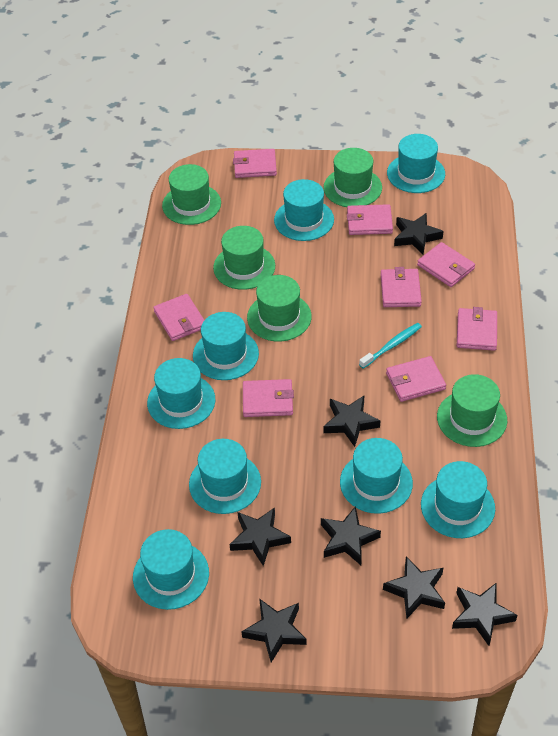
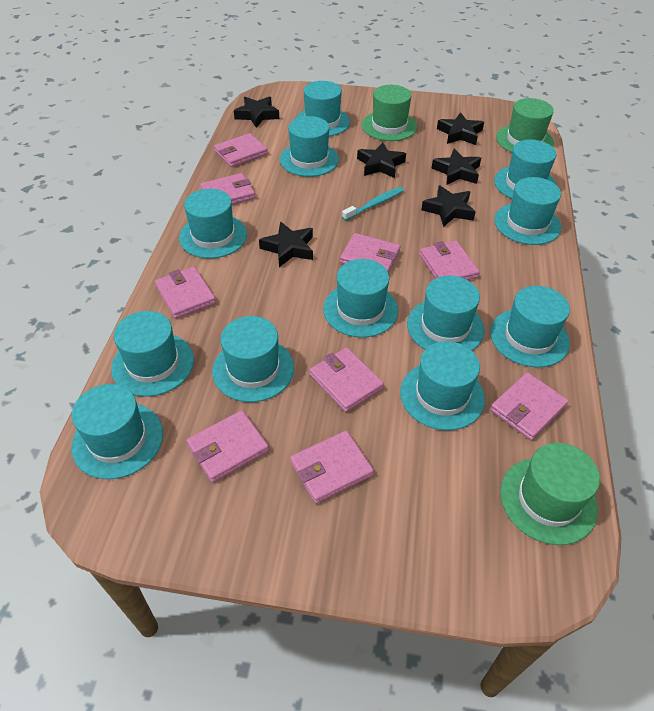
black star: 7 -> 6
green hat: 5 -> 3
pink wallet: 8 -> 9
turquoise hat: 8 -> 12

